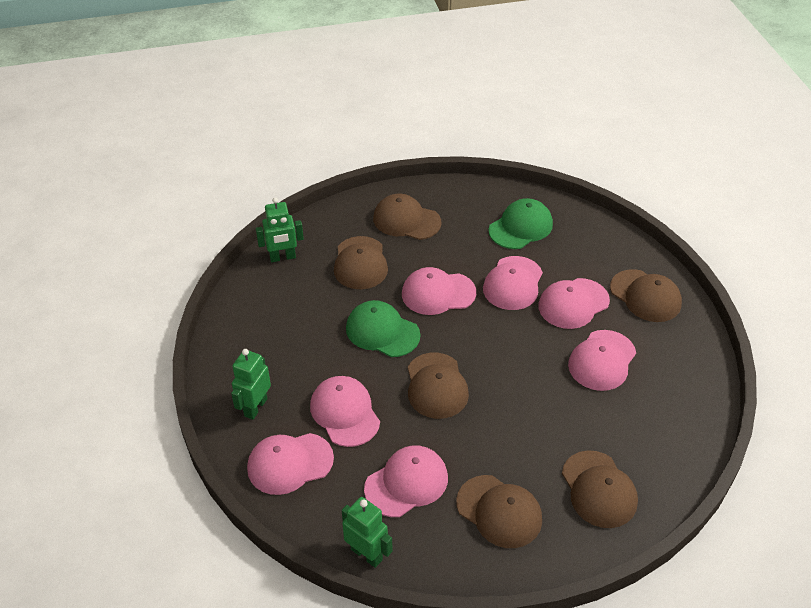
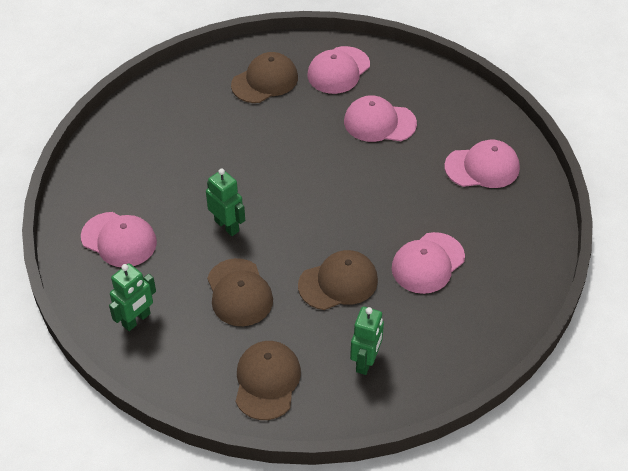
brown cap: 6 -> 4
green cap: 2 -> 0
pink cap: 7 -> 5

